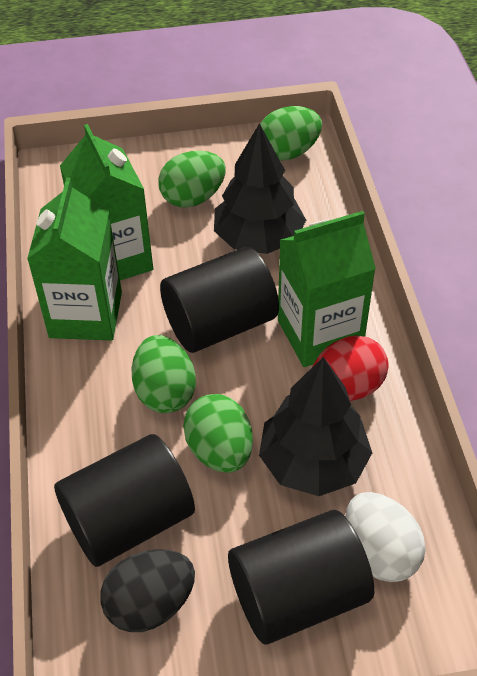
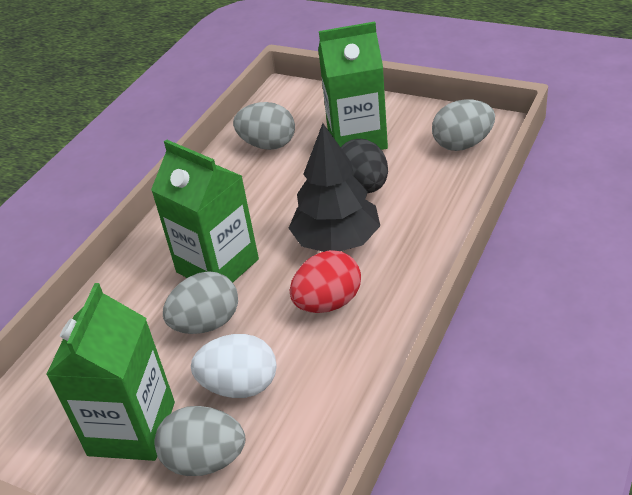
black cylinder: 3 -> 0
black tree: 2 -> 1
green egg: 4 -> 0
grey egg: 0 -> 4

